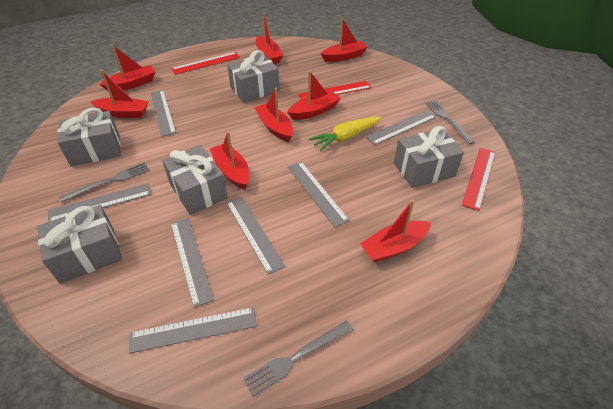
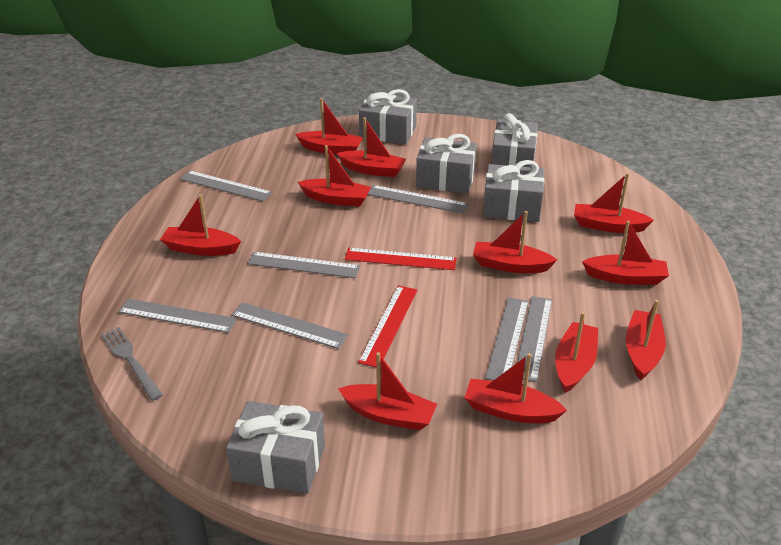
grey fork: 3 -> 1
red boat: 8 -> 11
red ruler: 3 -> 2
yellow carrot: 1 -> 0

